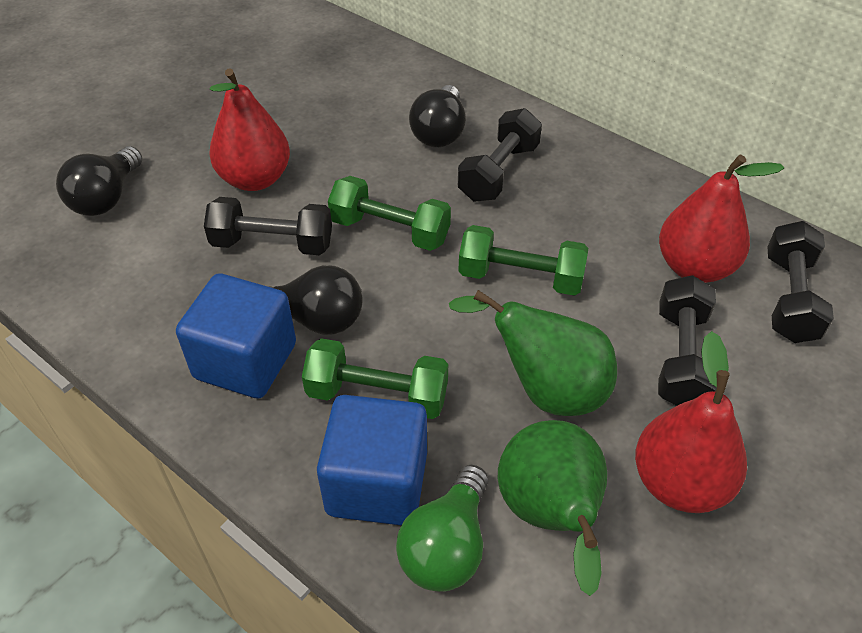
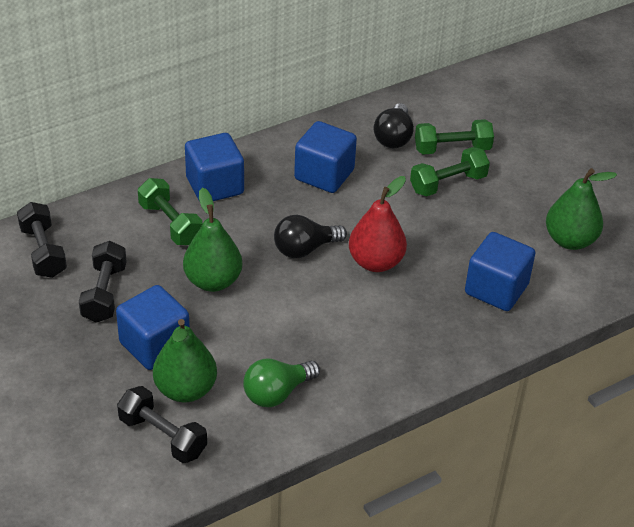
black dumbbell: 4 -> 3
black light bulb: 3 -> 2
blue cube: 2 -> 4
green pear: 2 -> 3
red pear: 3 -> 1

